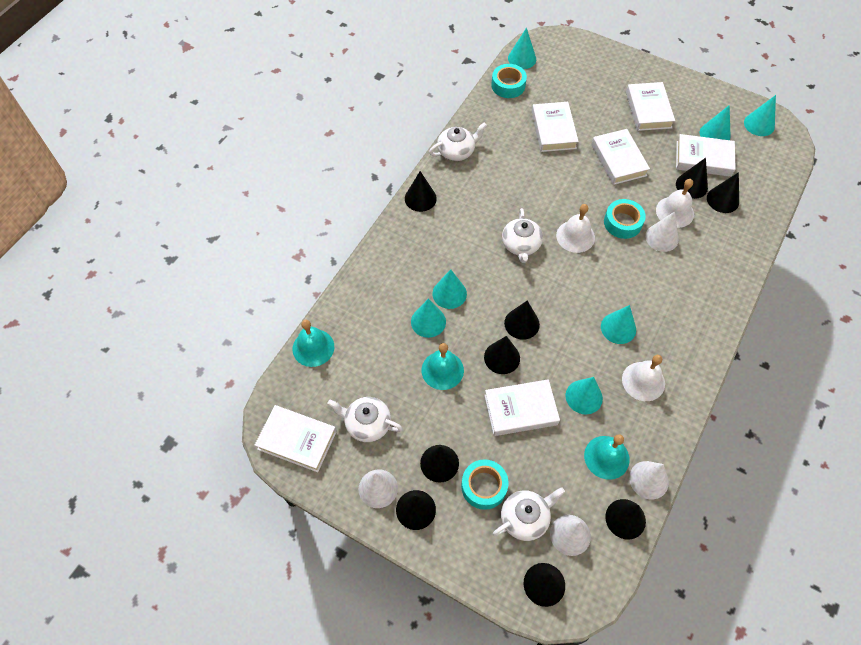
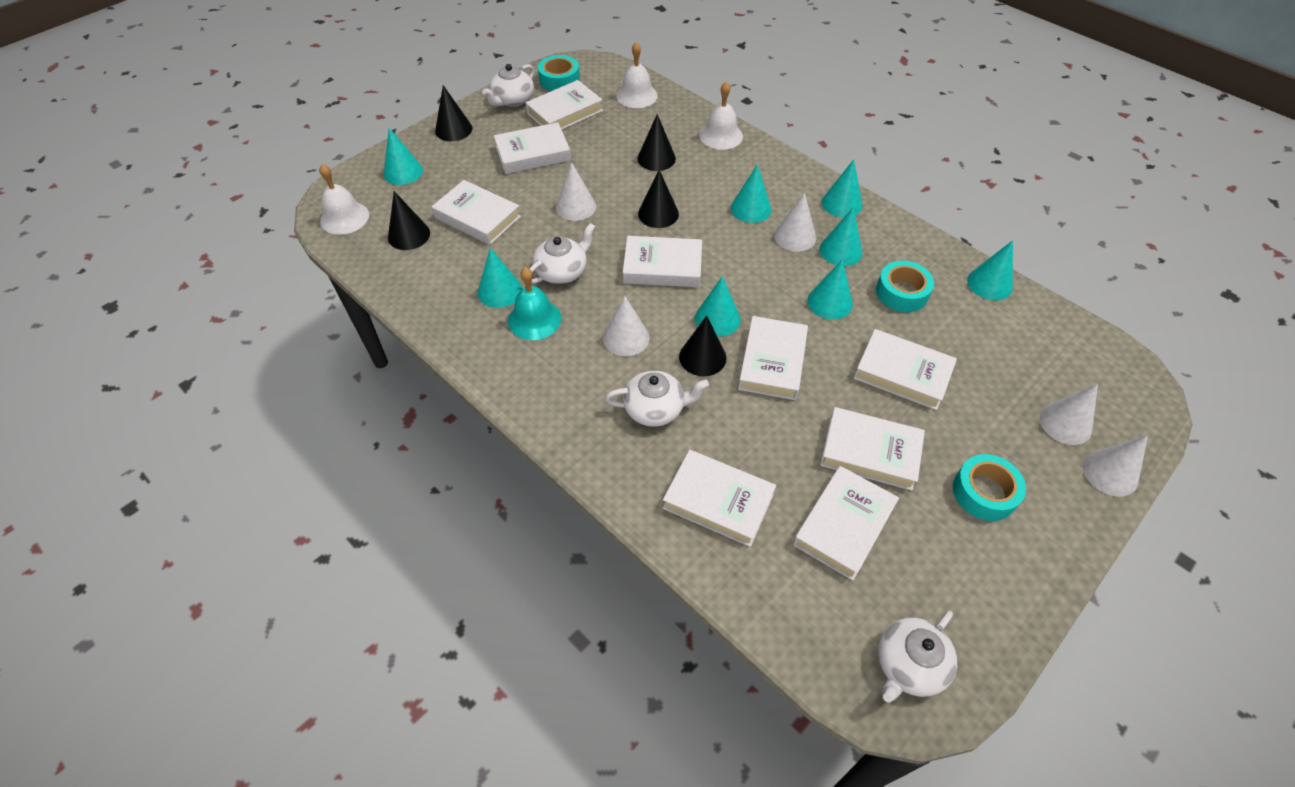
black cone: 9 -> 5
turquoise bell: 3 -> 1
turquoise cone: 7 -> 8
white book: 6 -> 9
white cone: 4 -> 5

